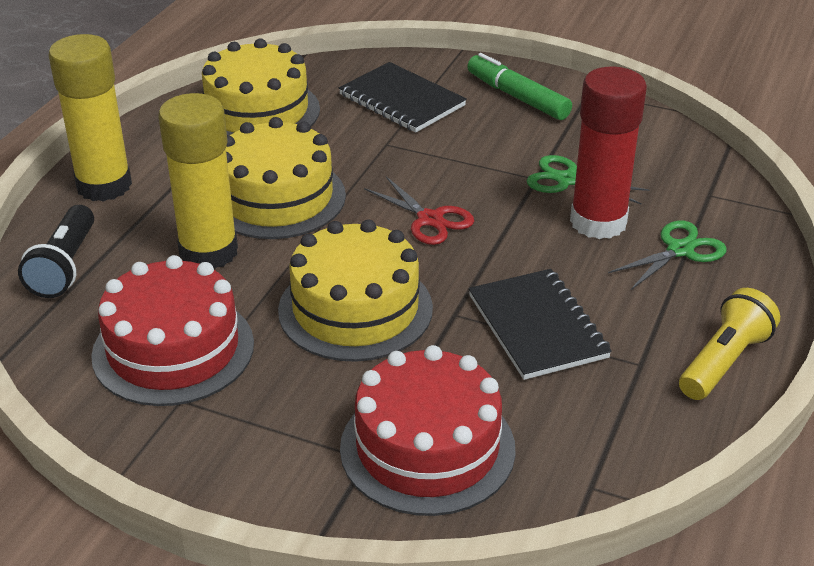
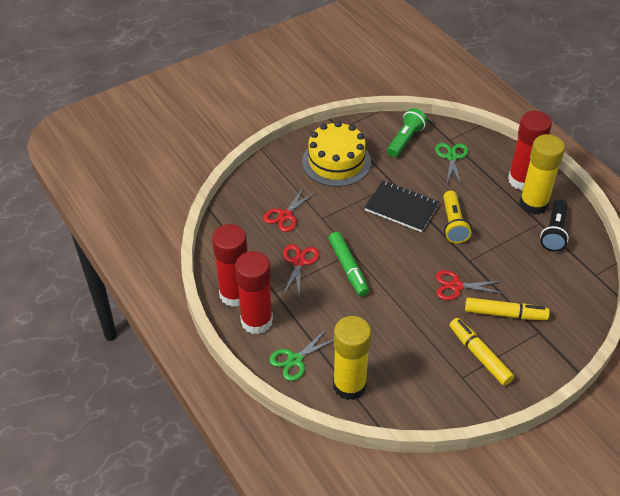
black notebook: 2 -> 1
green flashlight: 0 -> 1
red cake: 2 -> 0
red glue stick: 1 -> 3
red scissors: 1 -> 3
yellow cake: 3 -> 1
yellow marker: 0 -> 2

